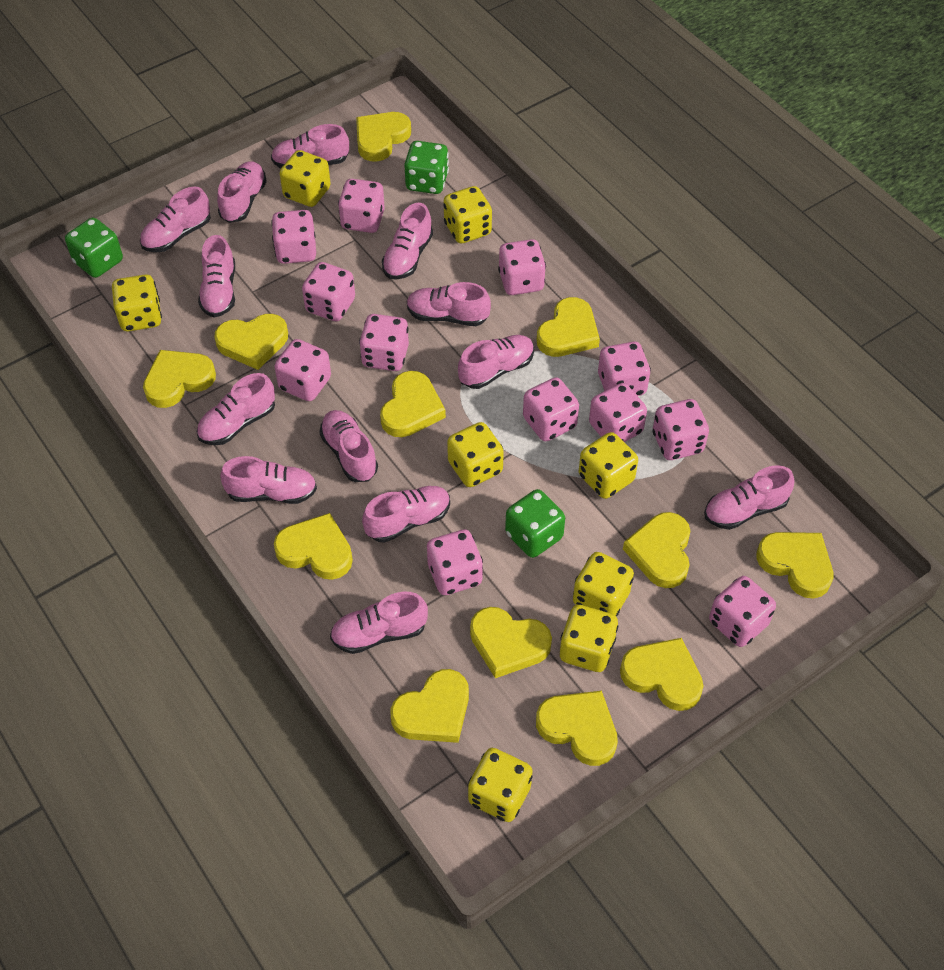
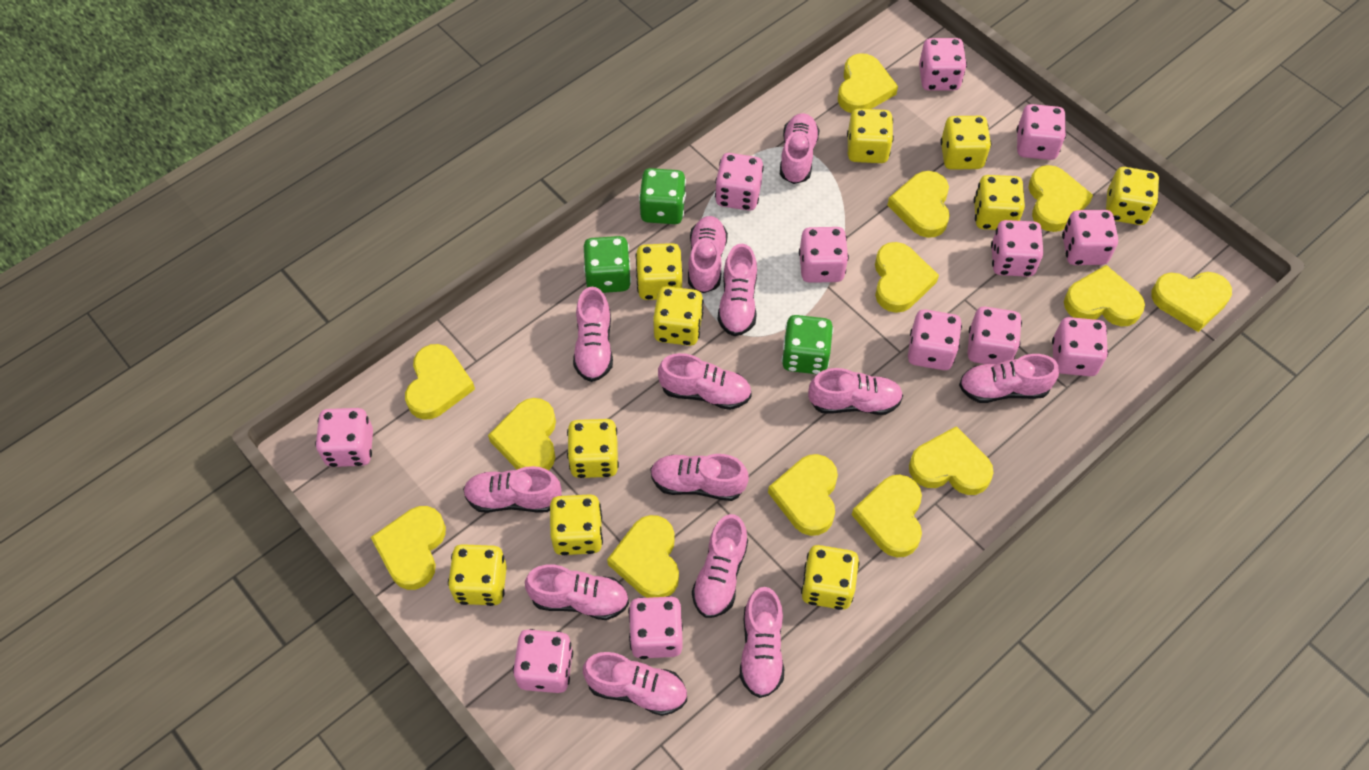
yellow dice: 8 -> 10
yellow heart: 12 -> 13

